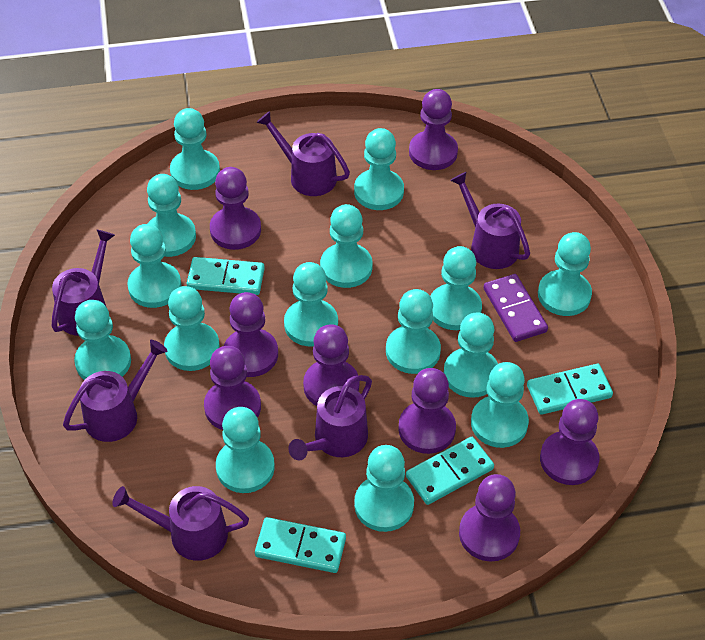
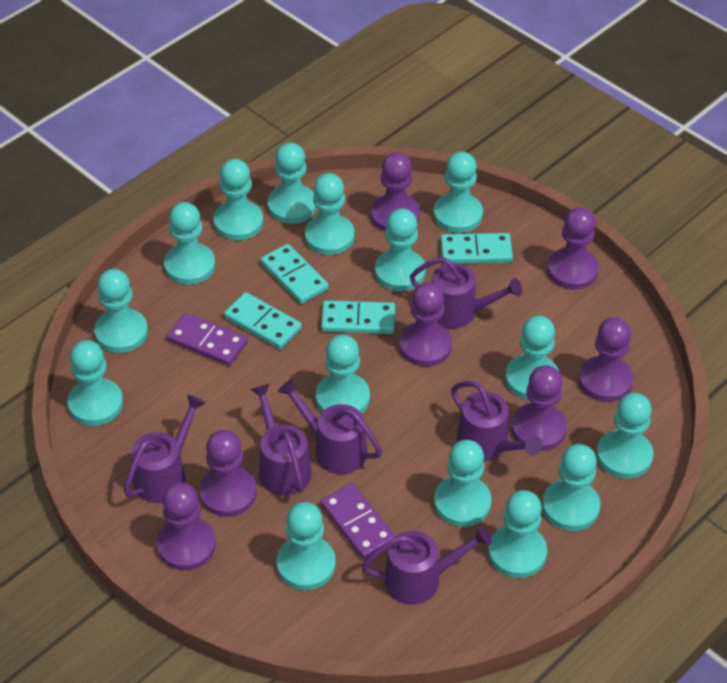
purple domino: 1 -> 2
purple pawn: 8 -> 7

